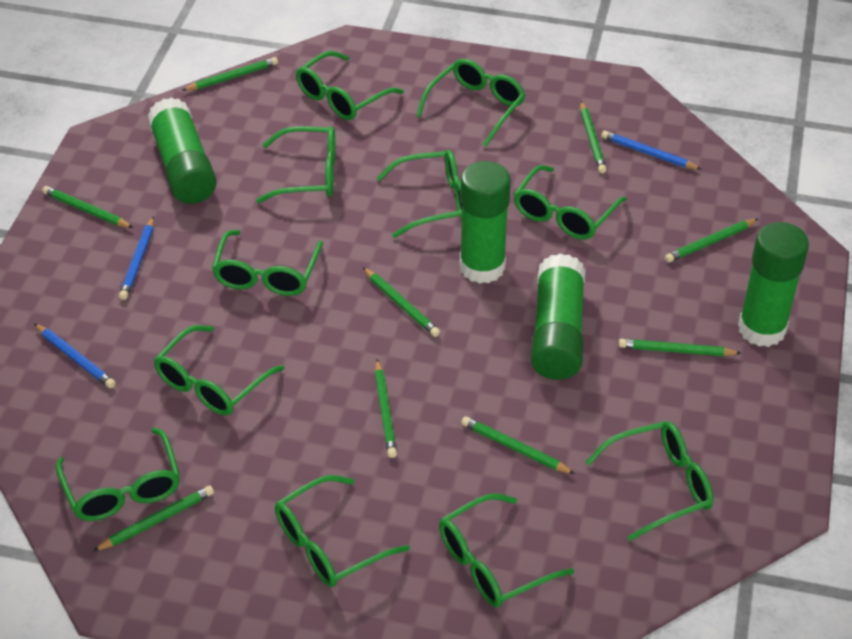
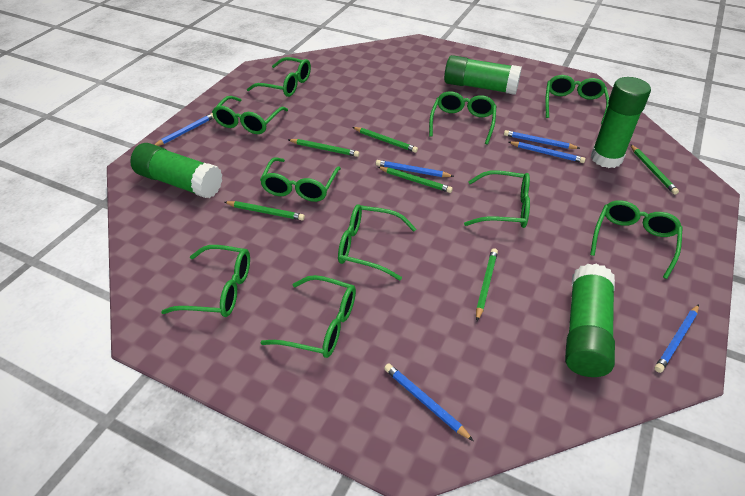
blue pencil: 3 -> 6
green glasses: 11 -> 10
green pencil: 9 -> 6

